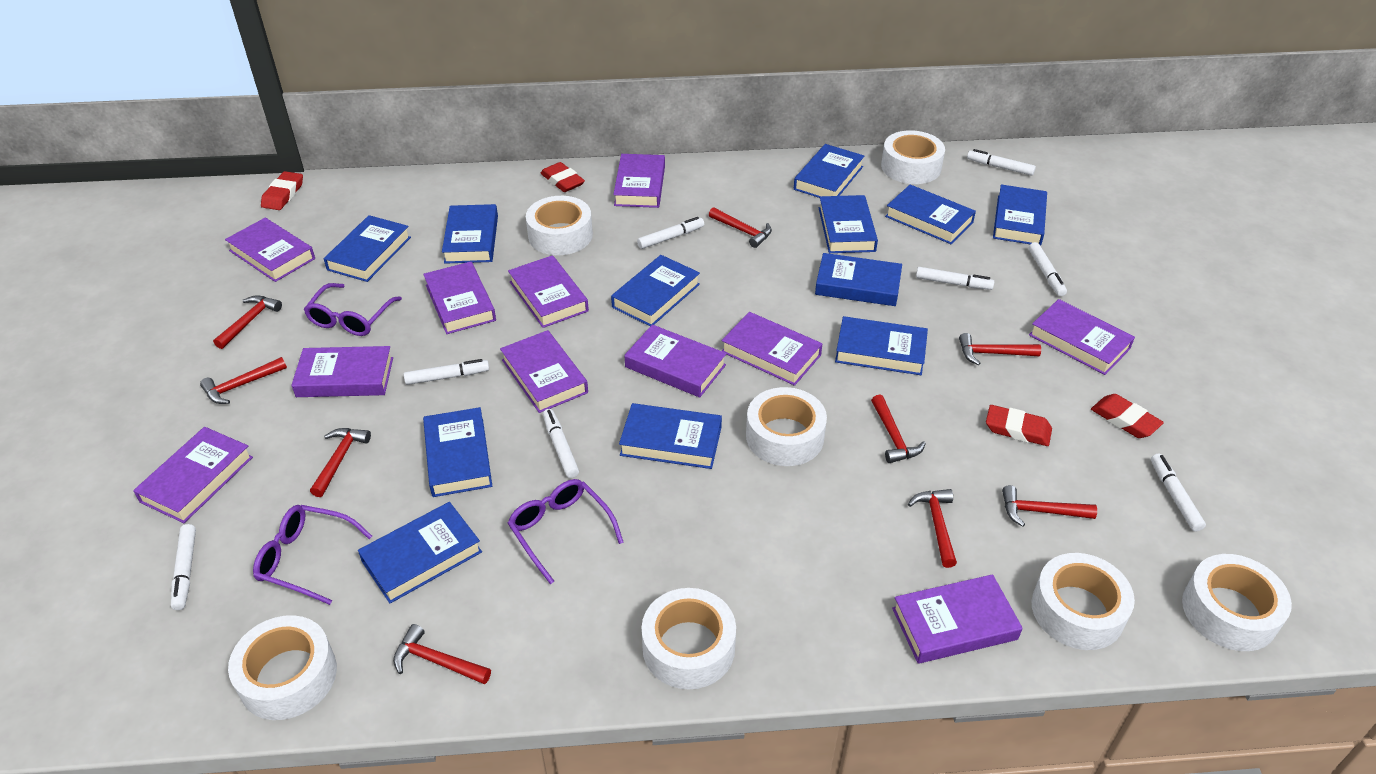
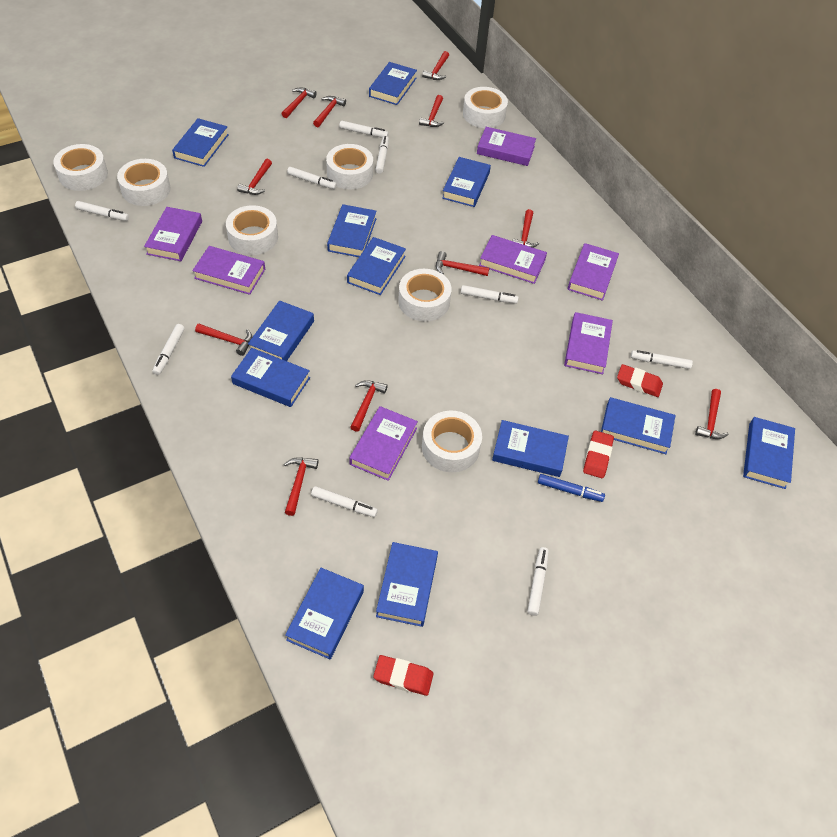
blue marker: 0 -> 1
purple book: 11 -> 7
purple glasses: 3 -> 0
red eraser: 4 -> 3
red hammer: 9 -> 11
white marker: 8 -> 9

